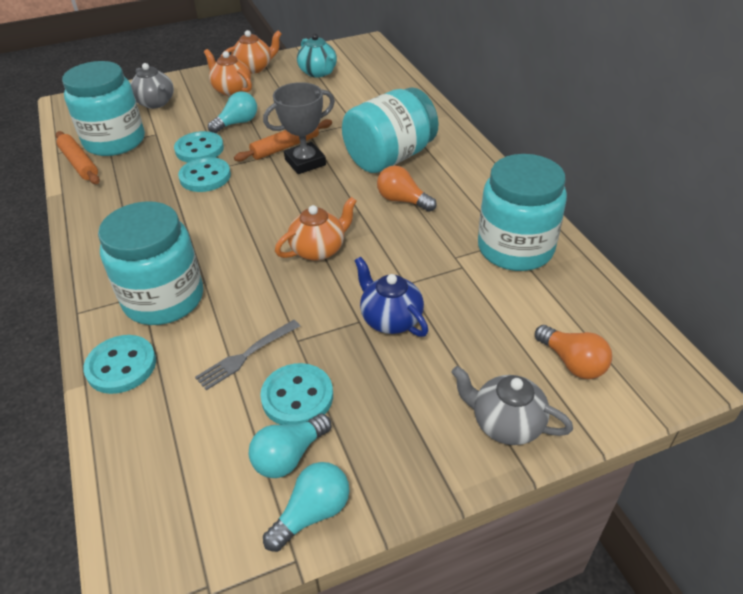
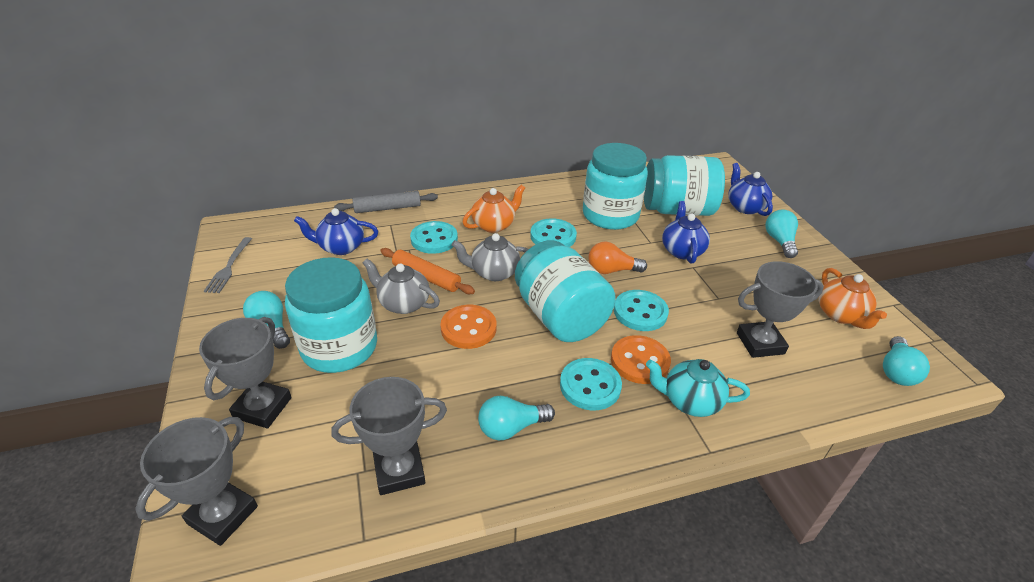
blue teapot: 1 -> 3
grey rolling pin: 0 -> 1
grey trophy: 1 -> 4
orange button: 0 -> 2
orange light bulb: 2 -> 1
orange rolling pin: 2 -> 1
orange teapot: 3 -> 2
turquoise light bulb: 3 -> 4

